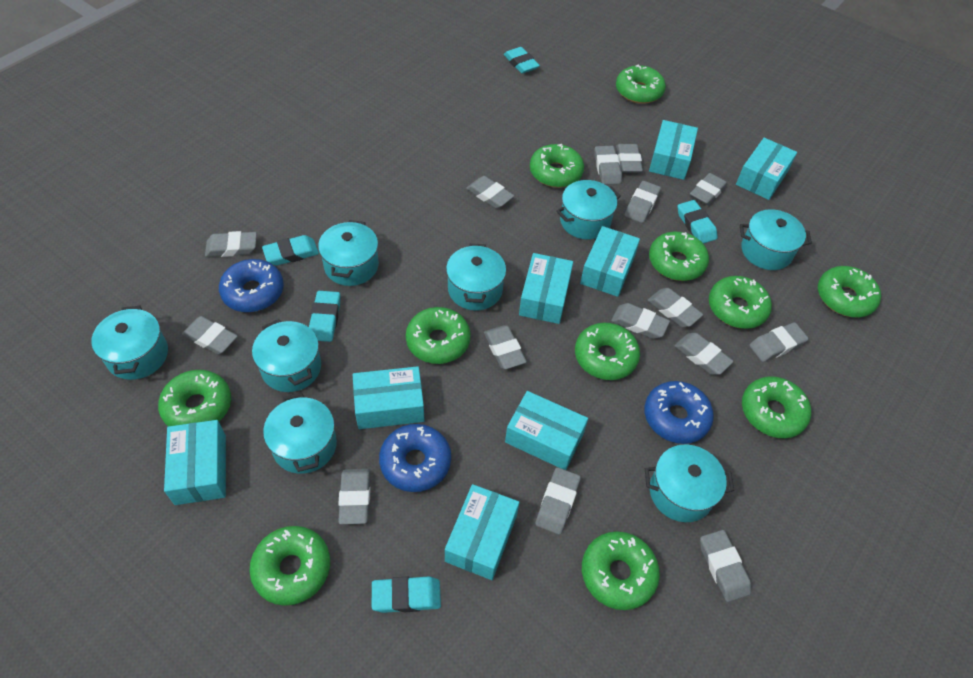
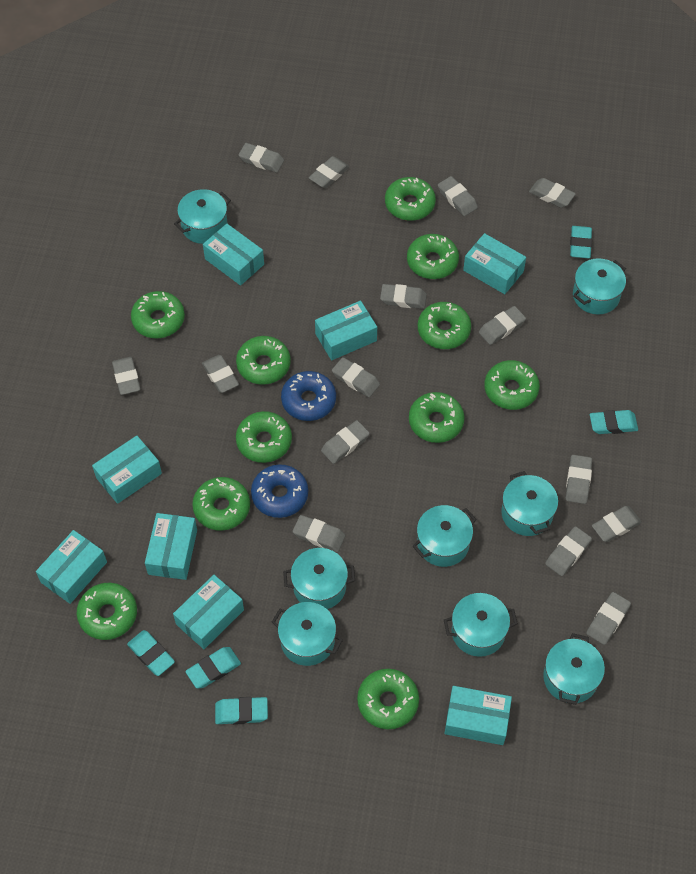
blue donut: 3 -> 2

